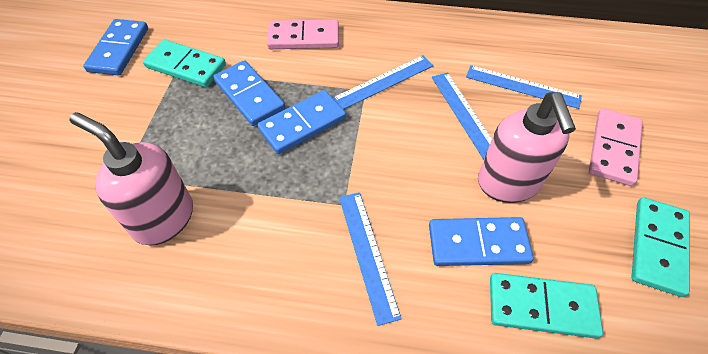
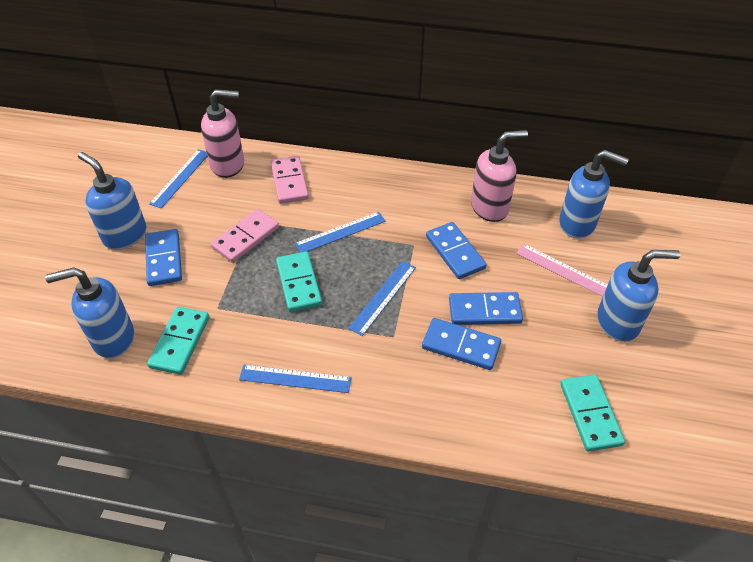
blue soap dispenser: 0 -> 4
pink ruler: 0 -> 1

